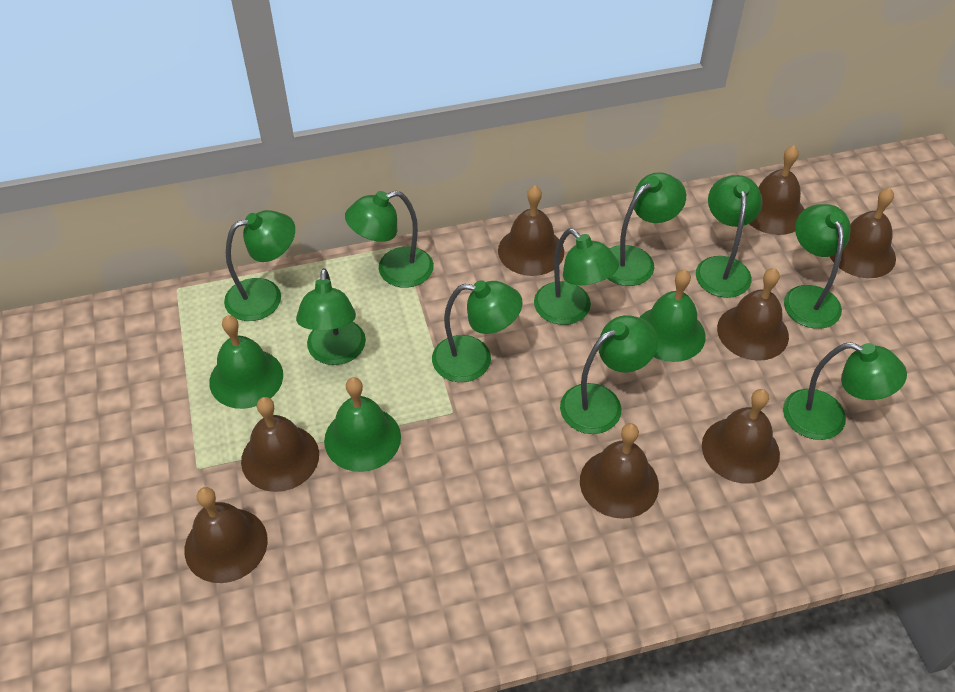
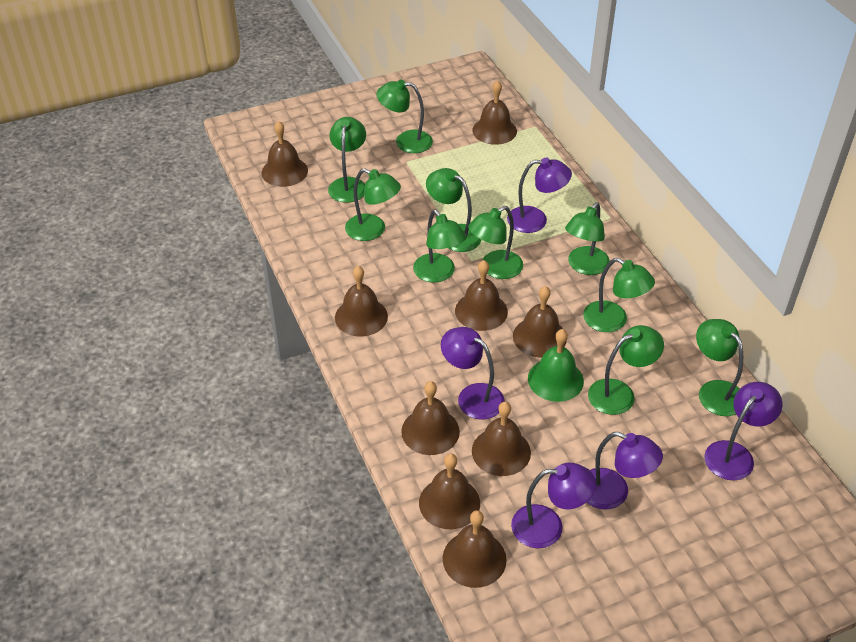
brown bell: 8 -> 9
green bell: 3 -> 1
purple lamp: 0 -> 5

